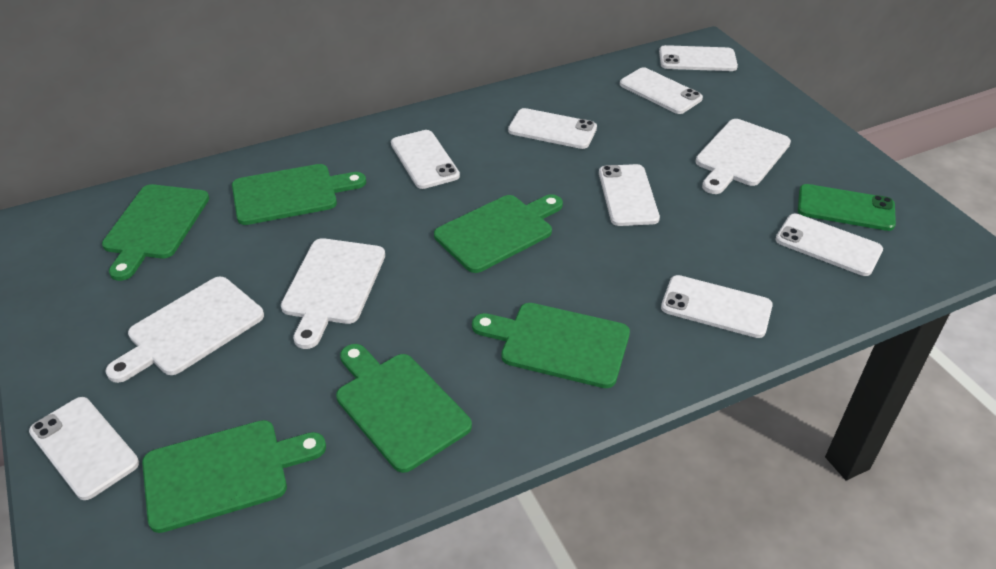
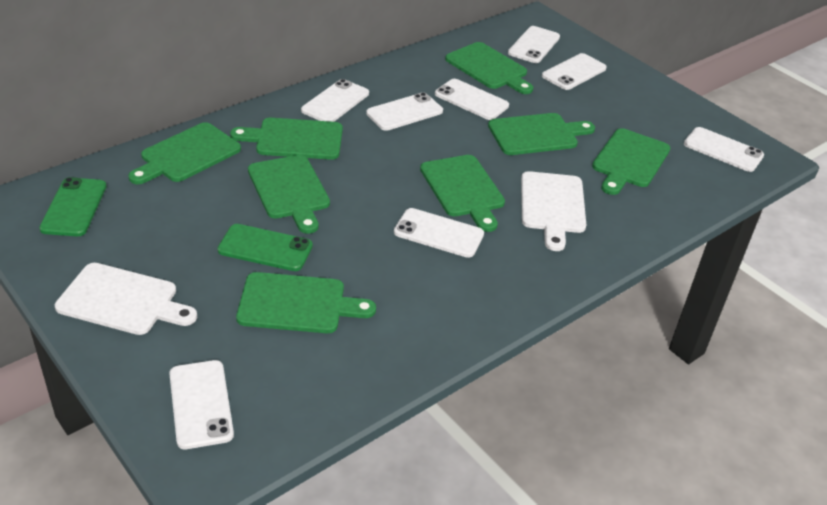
green cutting board: 6 -> 8
green phone: 1 -> 2
white cutting board: 3 -> 2

